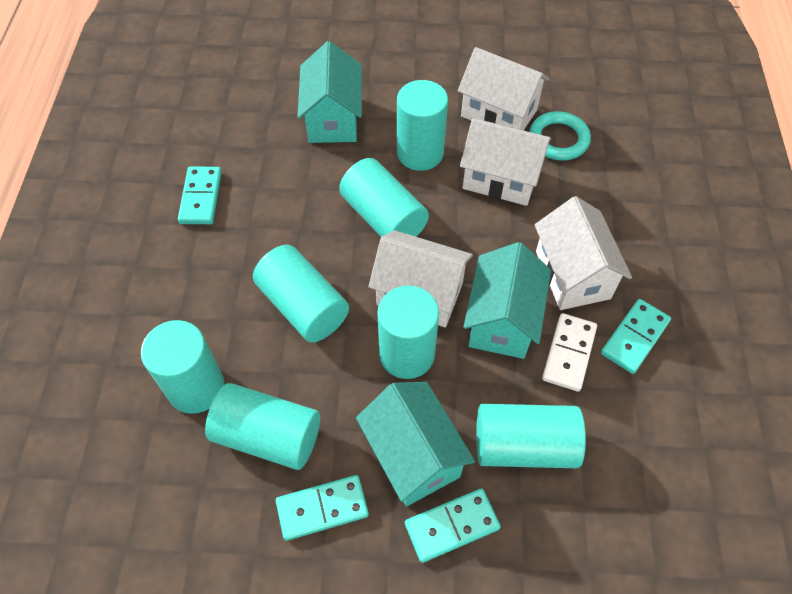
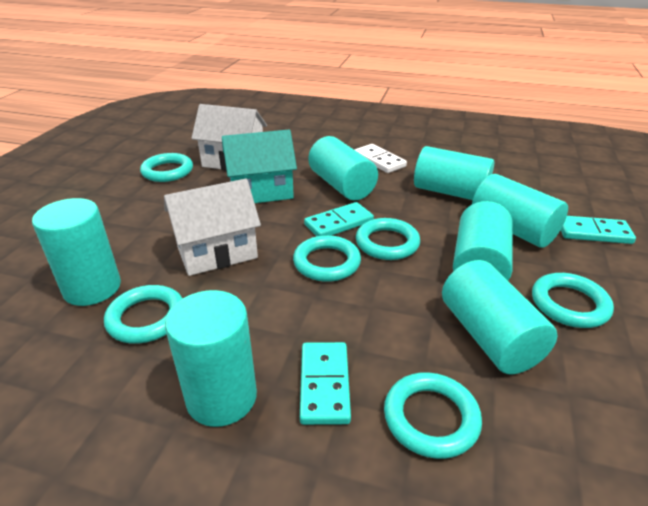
turquoise domino: 4 -> 3
turquoise house: 3 -> 1
turquoise ring: 1 -> 6
white house: 4 -> 2

